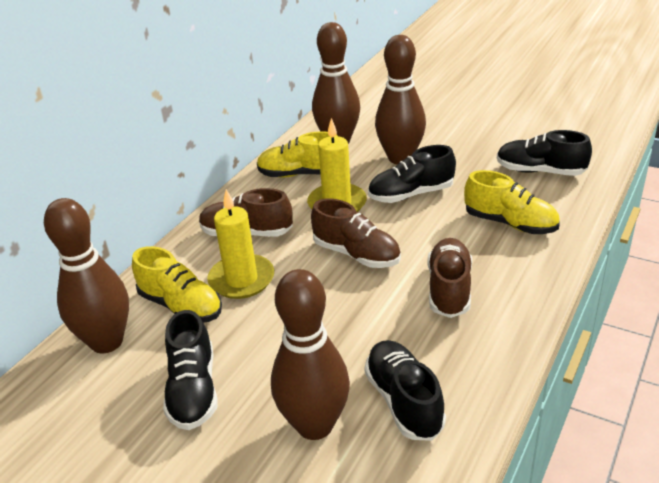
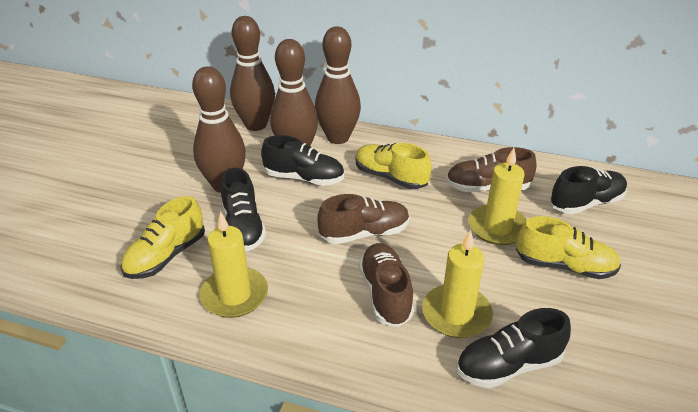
yellow candle: 2 -> 3

